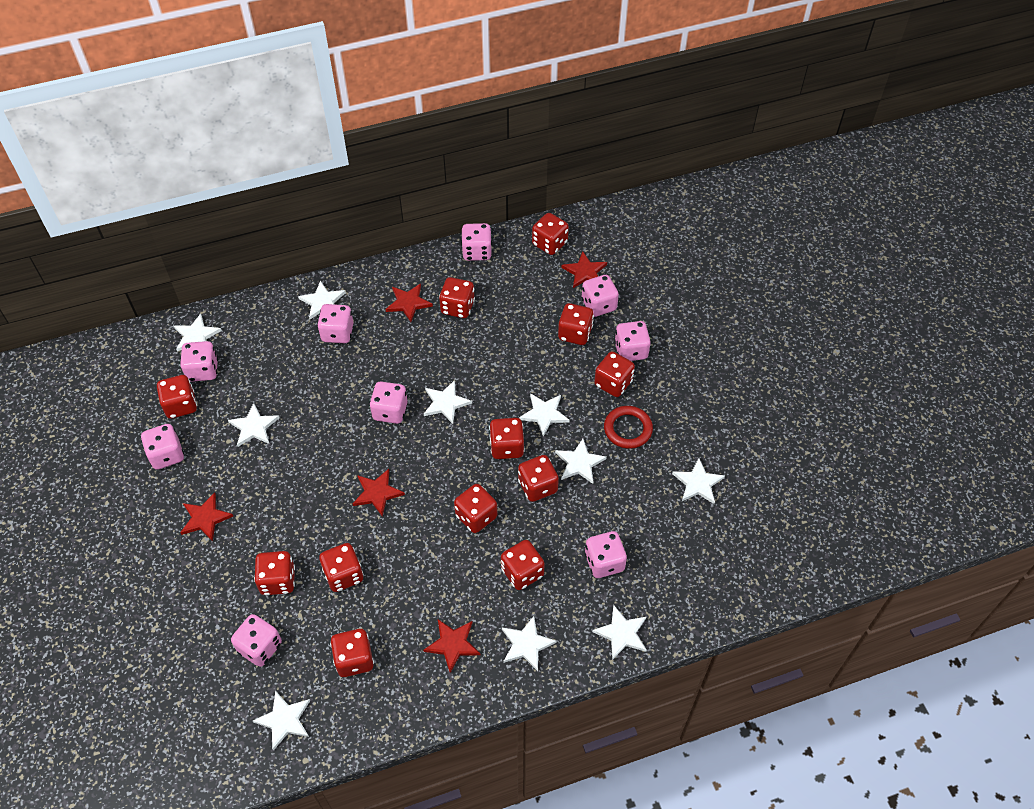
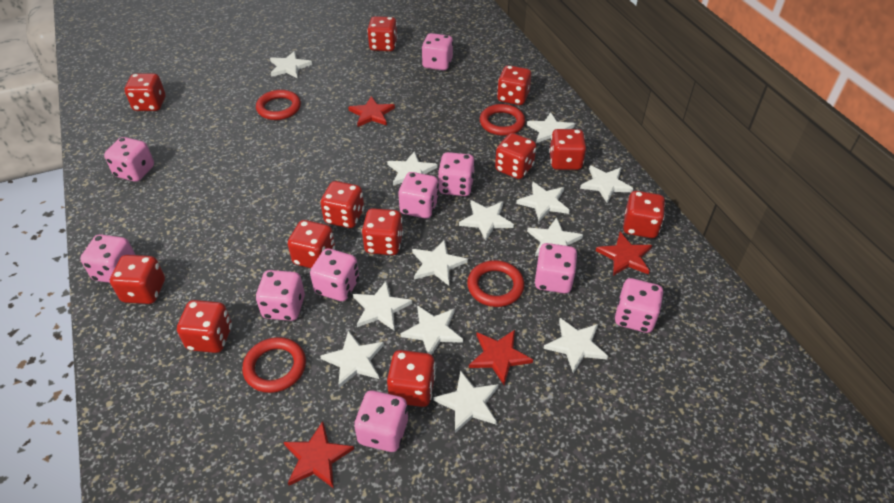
pink dice: 9 -> 10
red ring: 1 -> 4
red star: 5 -> 4
white star: 10 -> 13

